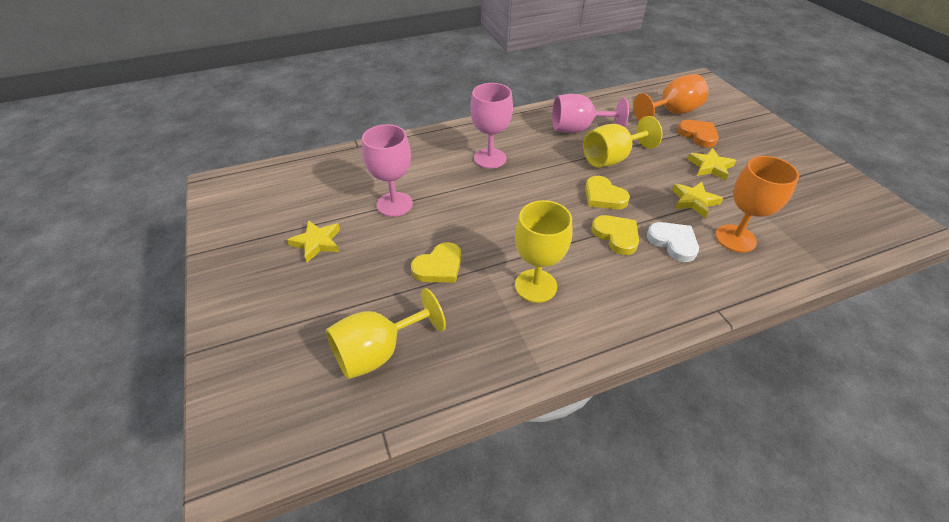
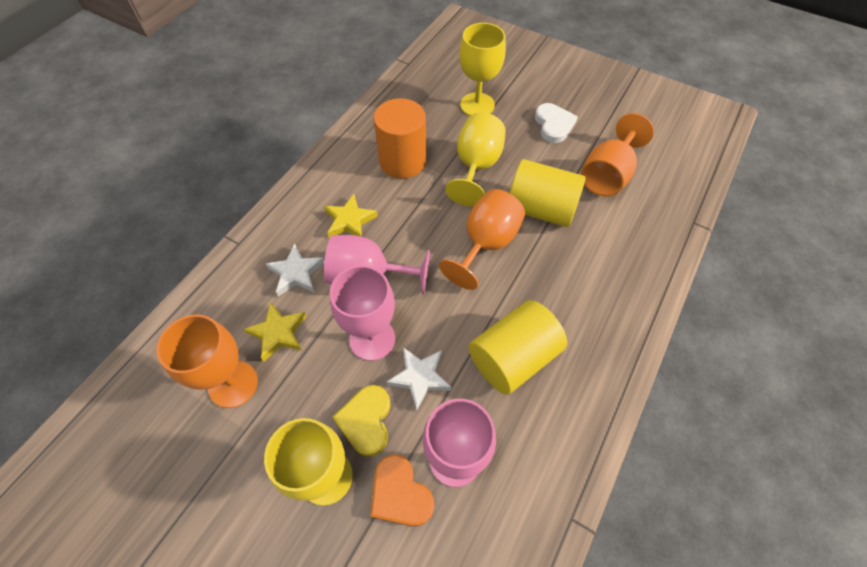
orange cylinder: 0 -> 1
orange goblet: 2 -> 3
white star: 0 -> 2
yellow cylinder: 0 -> 2
yellow heart: 3 -> 1
yellow star: 3 -> 2

